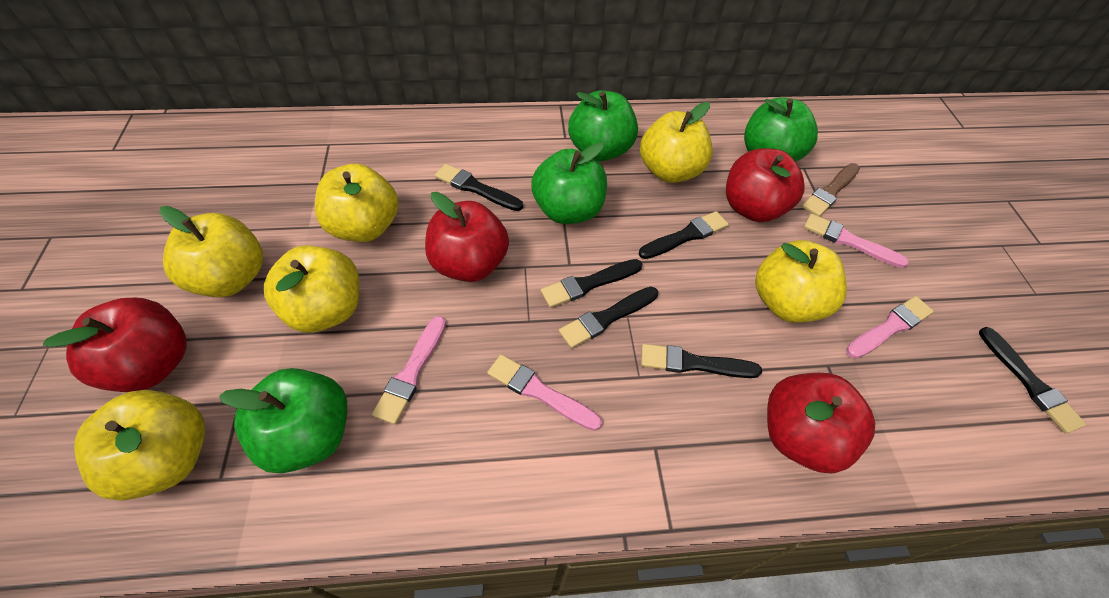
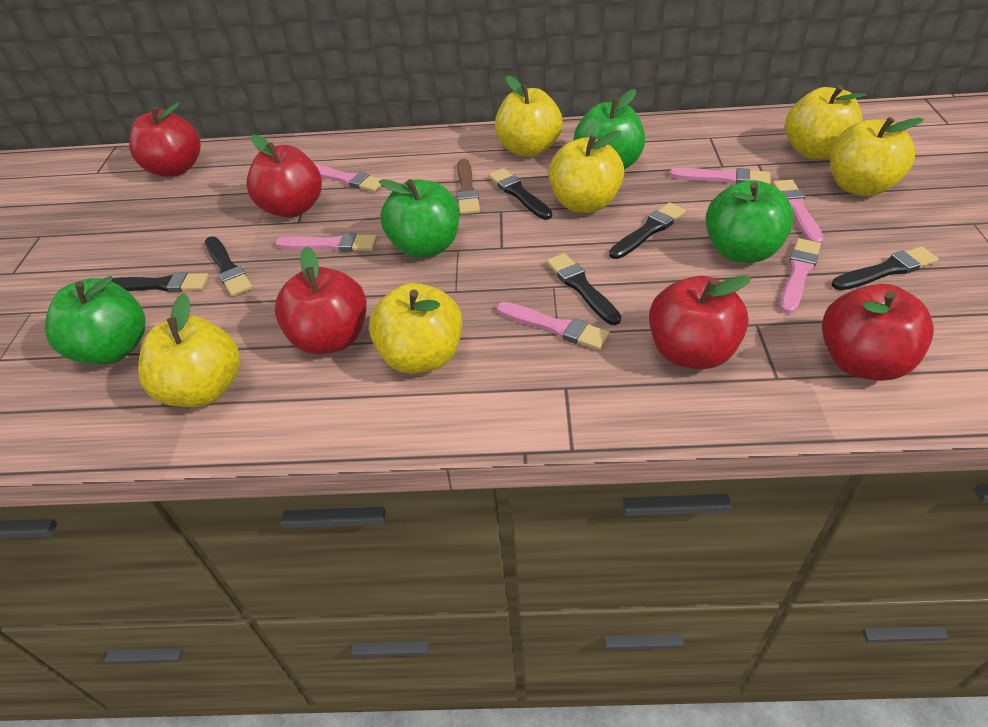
pink brush: 4 -> 6
red apple: 4 -> 5

